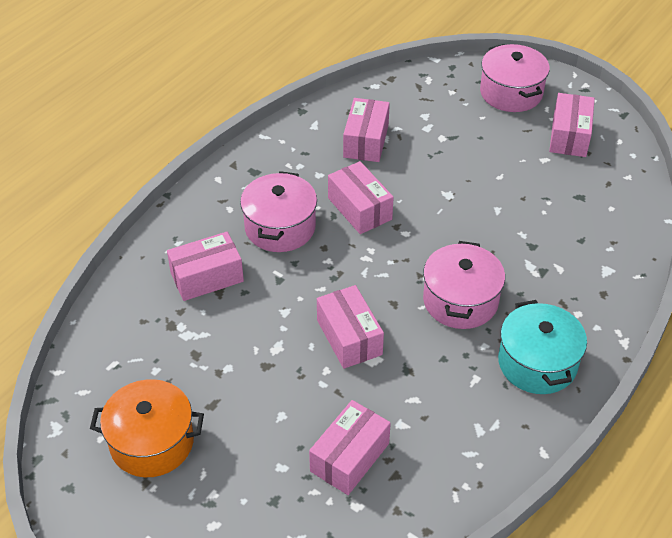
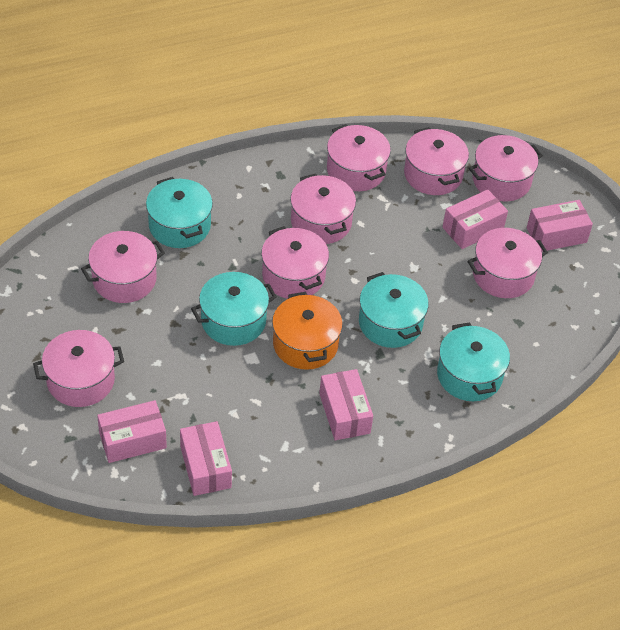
pink box: 6 -> 5
pink pot: 3 -> 8
turquoise pot: 1 -> 4

